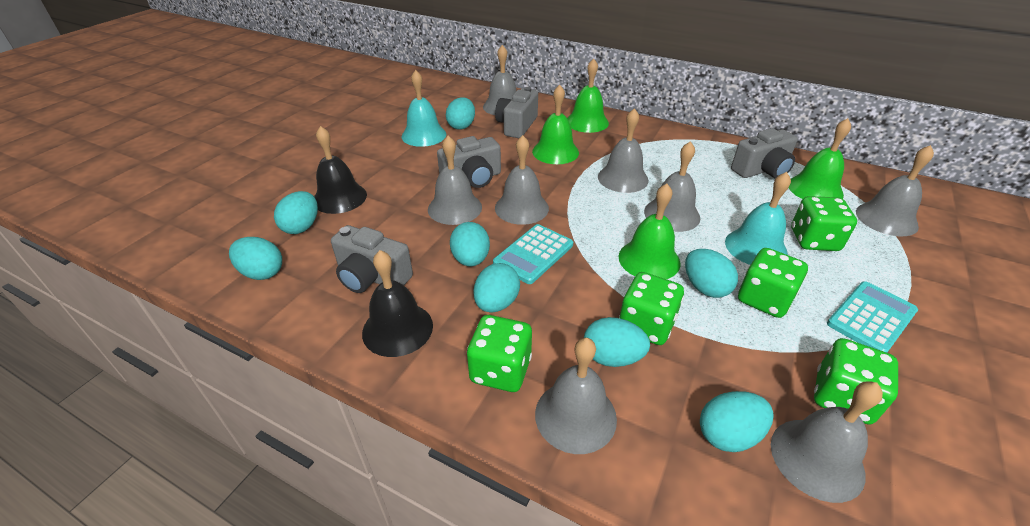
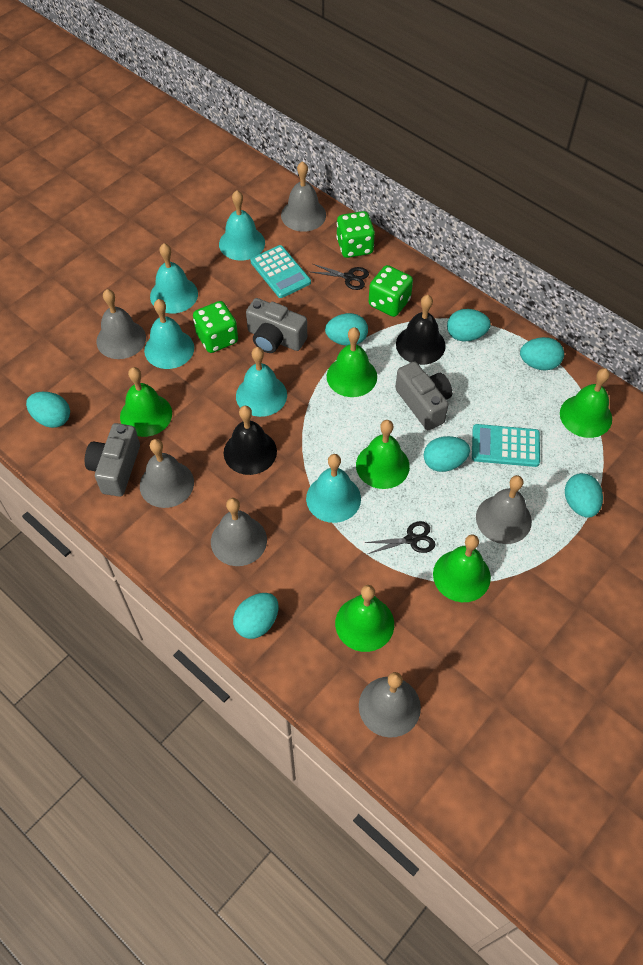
black scissors: 0 -> 2
green bell: 4 -> 6
green dice: 5 -> 3
grey bell: 8 -> 6
grey camera: 4 -> 3
turquoise bell: 2 -> 5
turquoise egg: 8 -> 7

